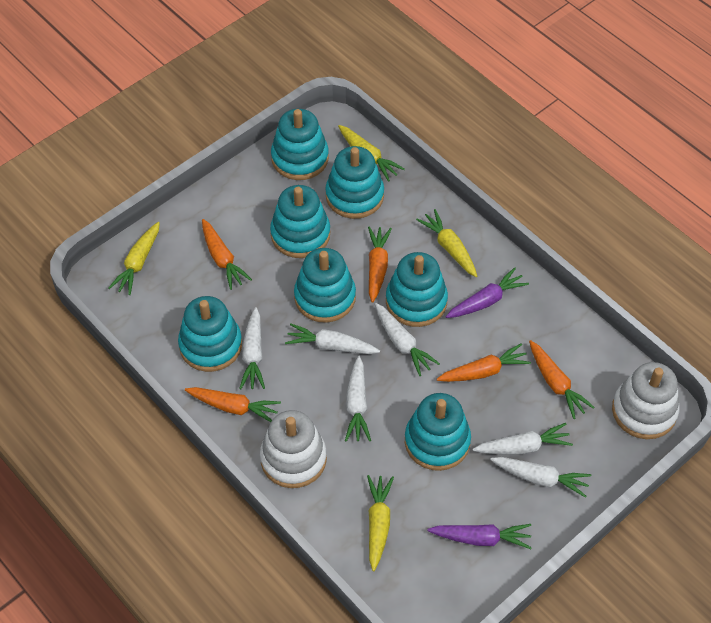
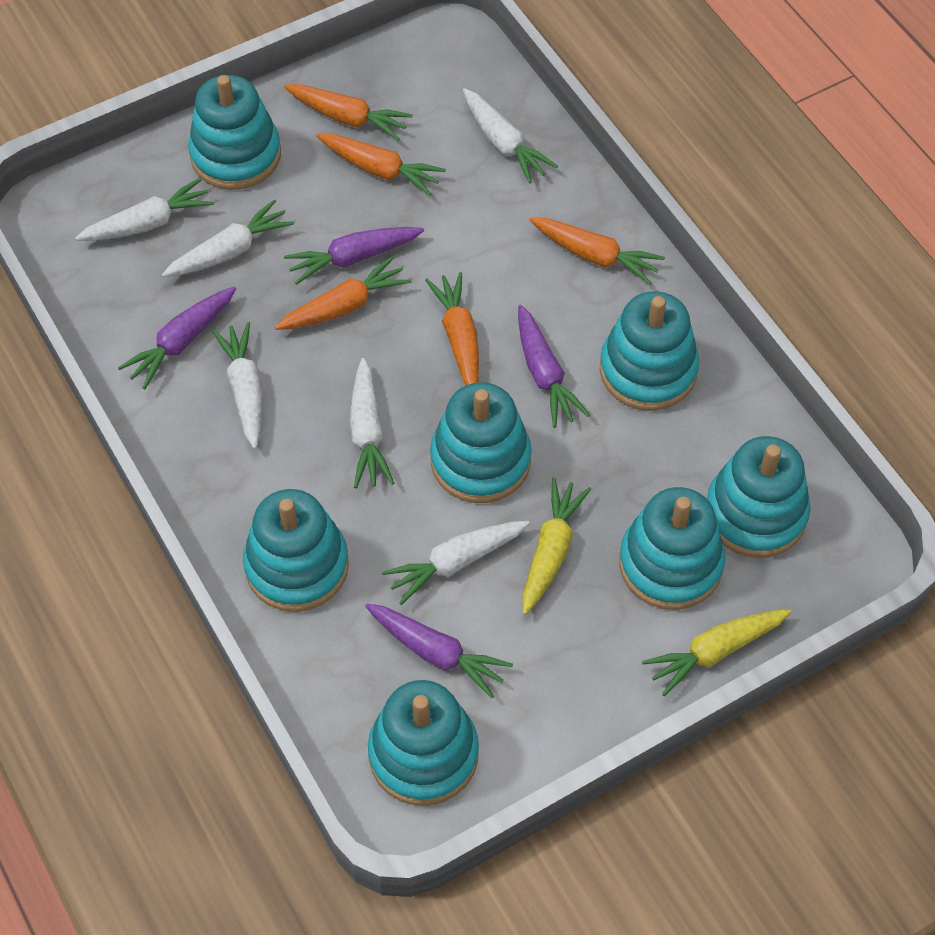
purple carrot: 2 -> 4
white stacking toy: 2 -> 0
yellow carrot: 4 -> 2

